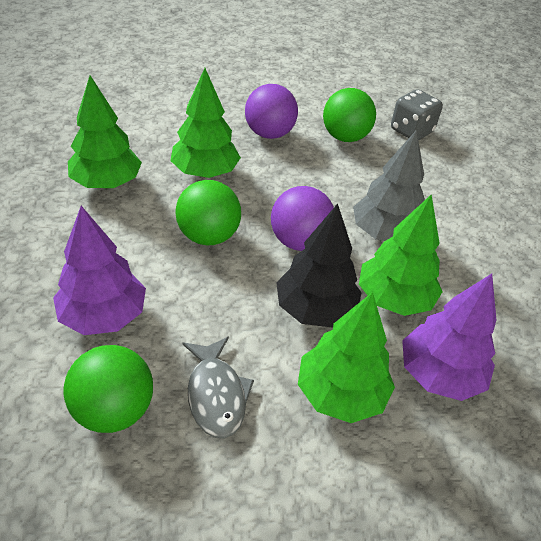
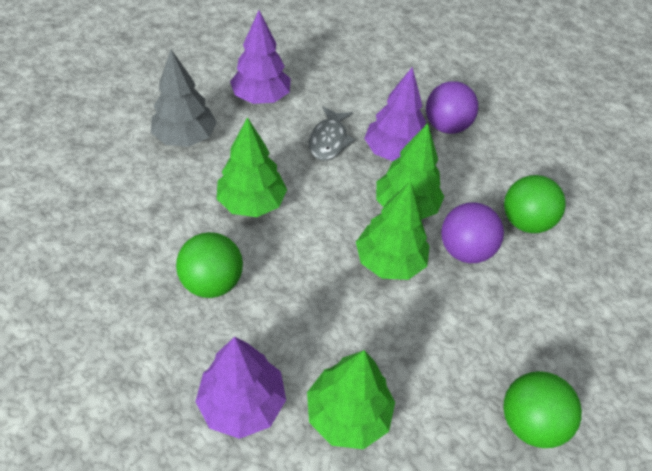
black tree: 1 -> 0
grey dice: 1 -> 0
purple tree: 2 -> 3

